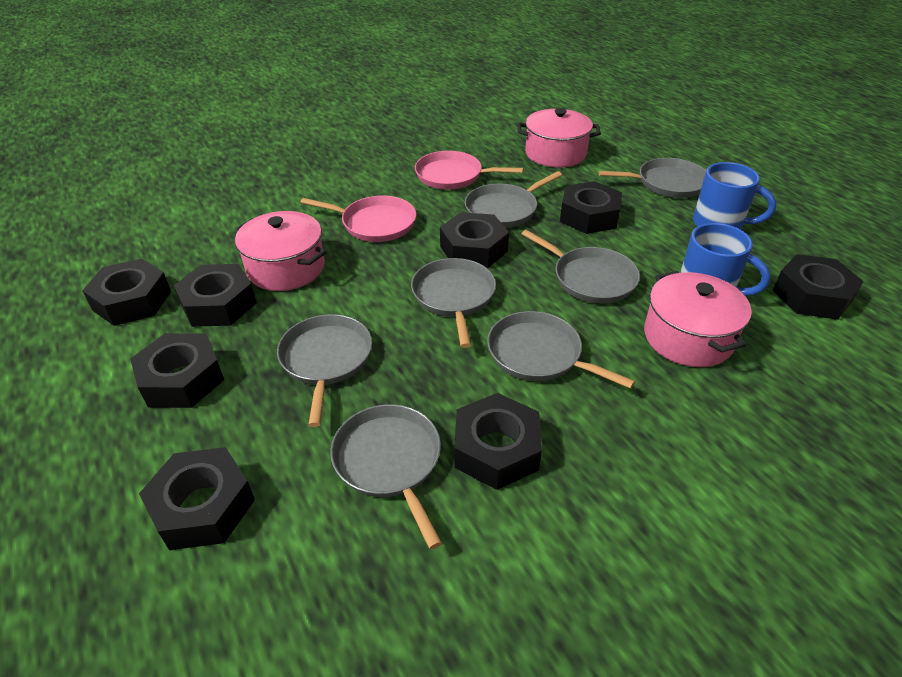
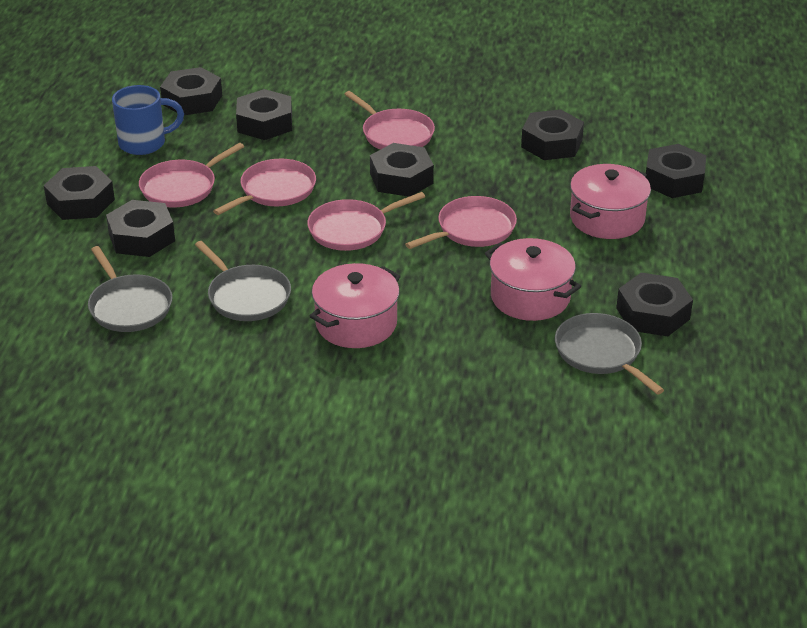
blue mug: 2 -> 1
grey pan: 7 -> 3
pink pan: 2 -> 5

